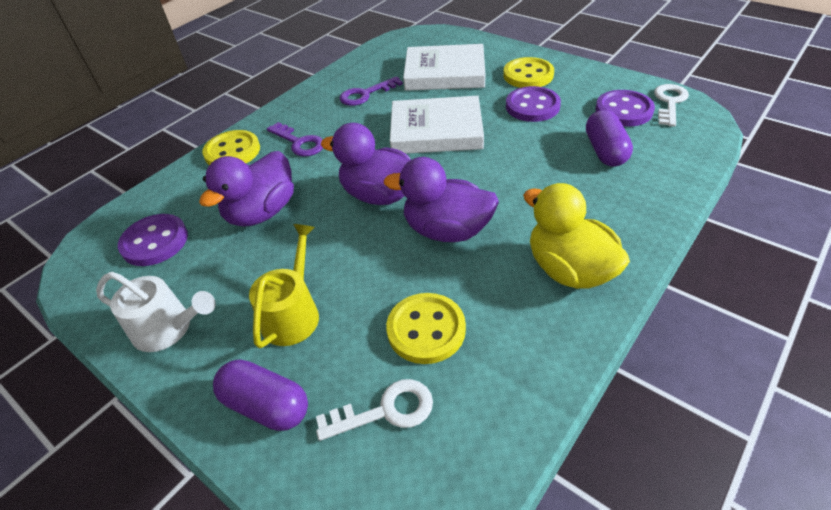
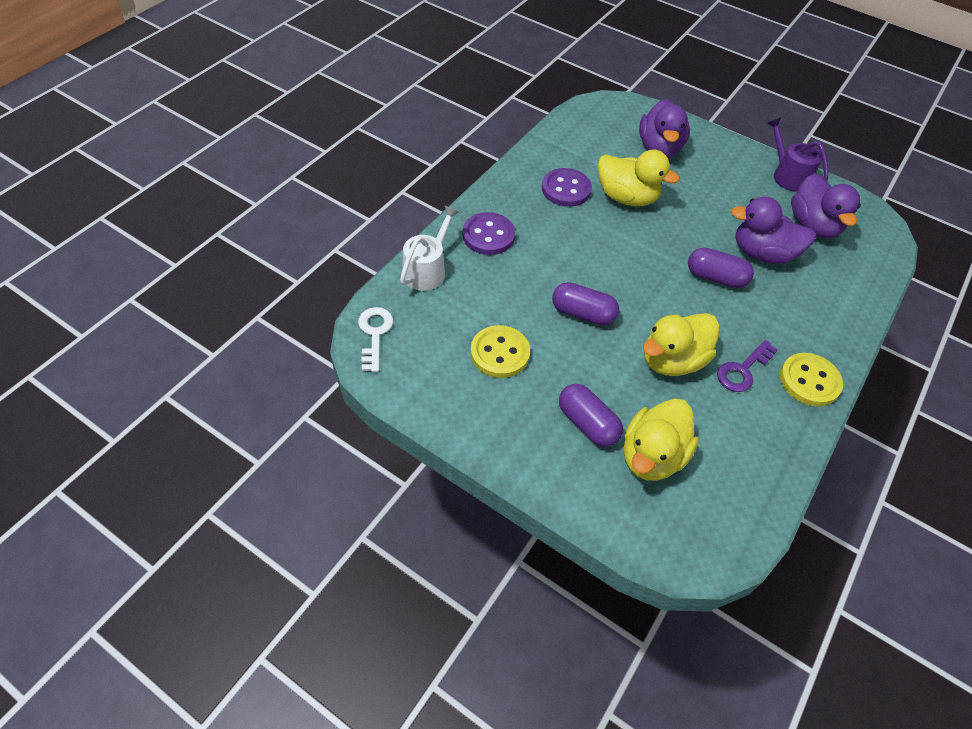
purple button: 3 -> 2
purple capsule: 2 -> 3
purple key: 2 -> 1
purple watering can: 0 -> 1
white book: 2 -> 0
white key: 2 -> 1
yellow button: 3 -> 2
yellow duck: 1 -> 3
yellow watering can: 1 -> 0

